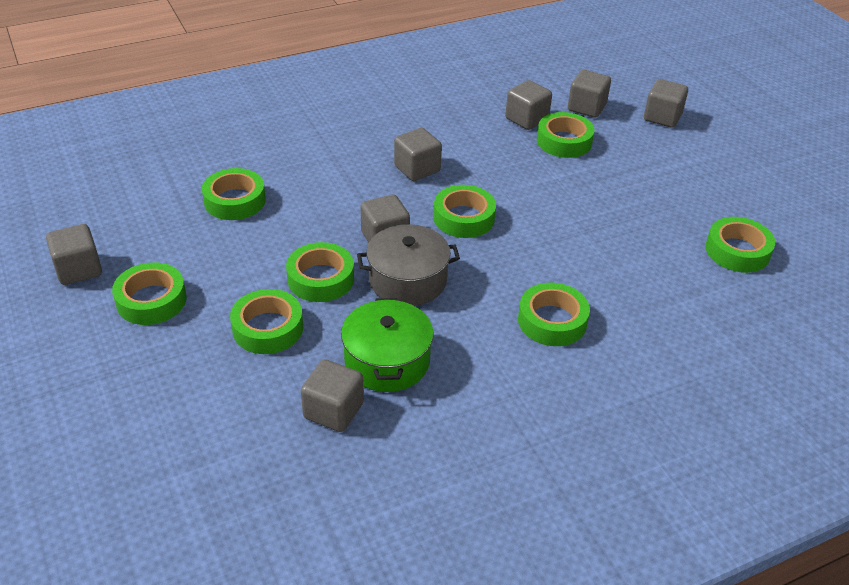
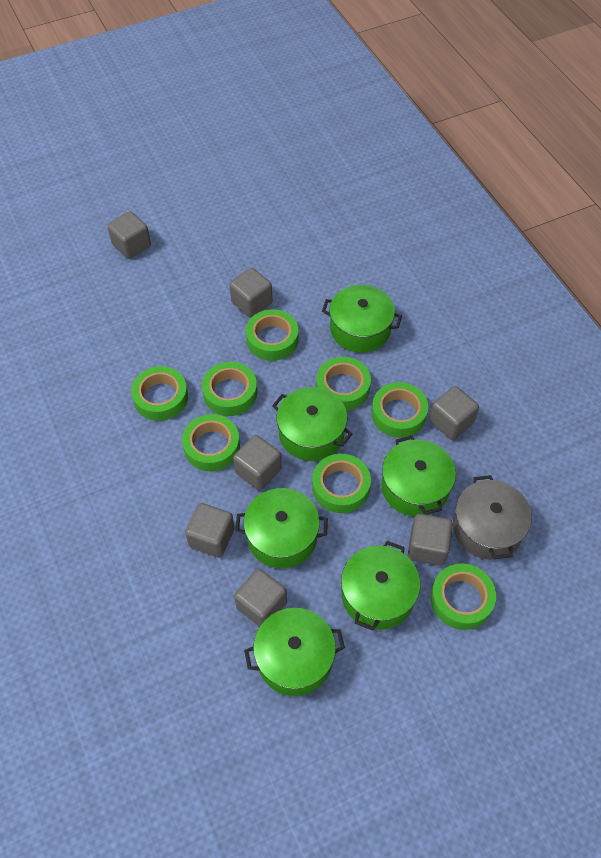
green pot: 1 -> 6

